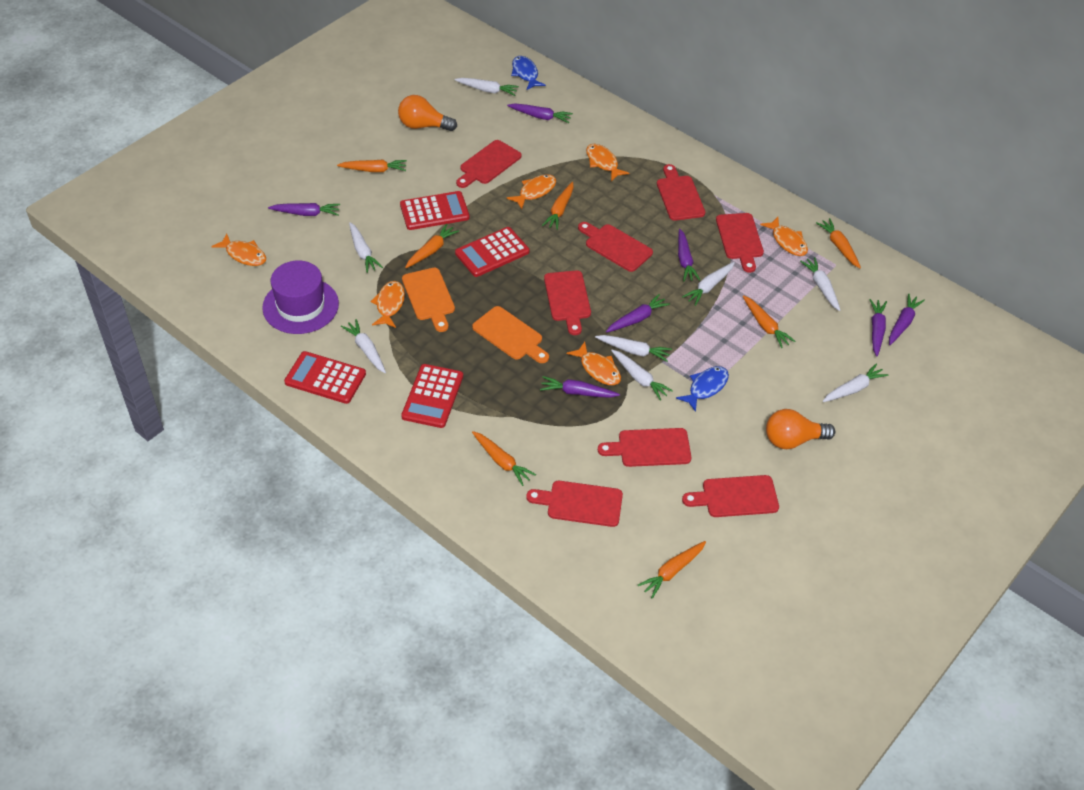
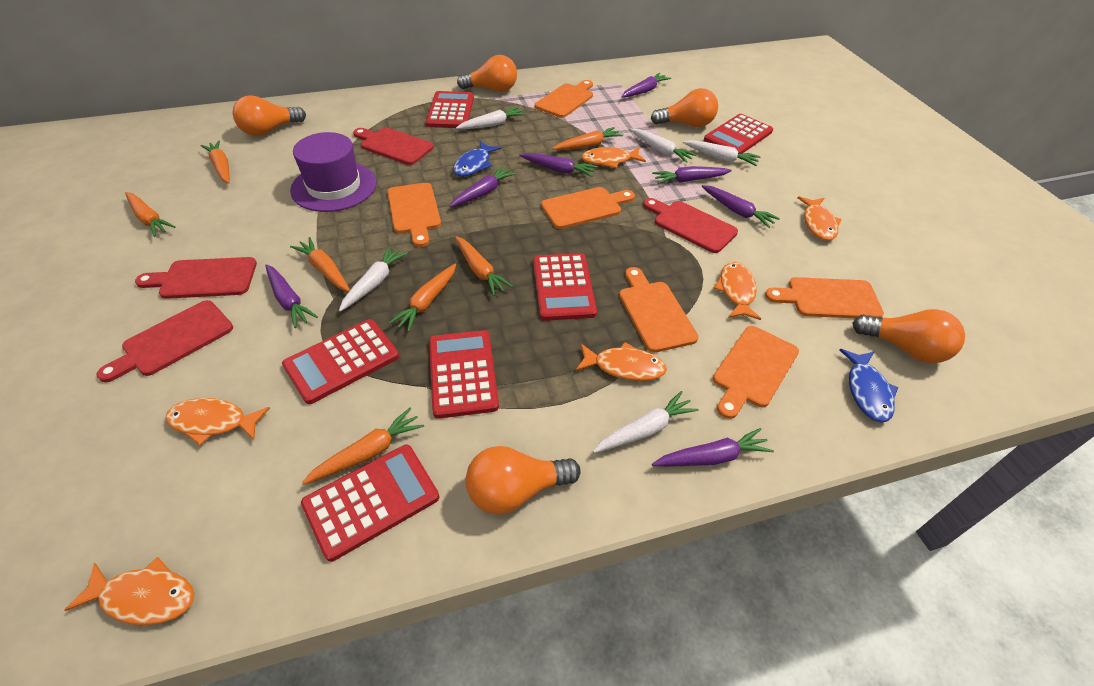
orange cutting board: 2 -> 6
orange light bulb: 2 -> 5
red calculator: 4 -> 6
red cutting board: 8 -> 4
white carrot: 8 -> 5

